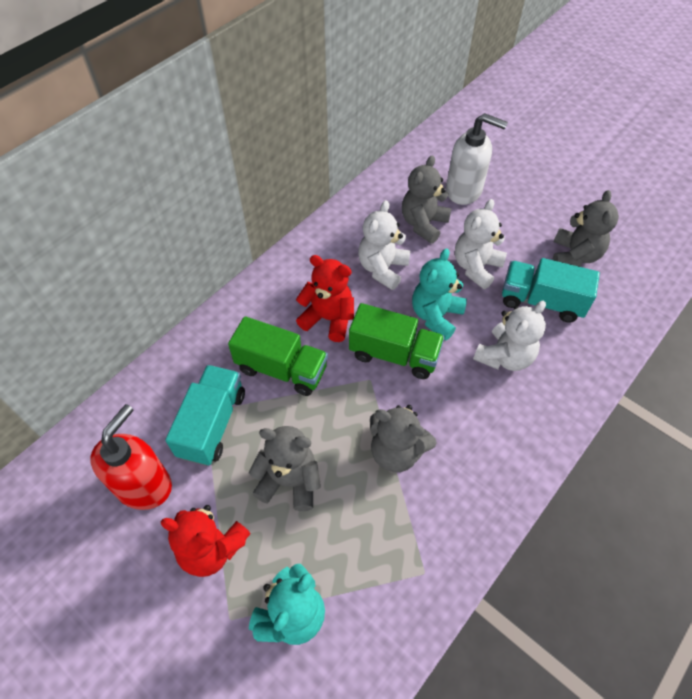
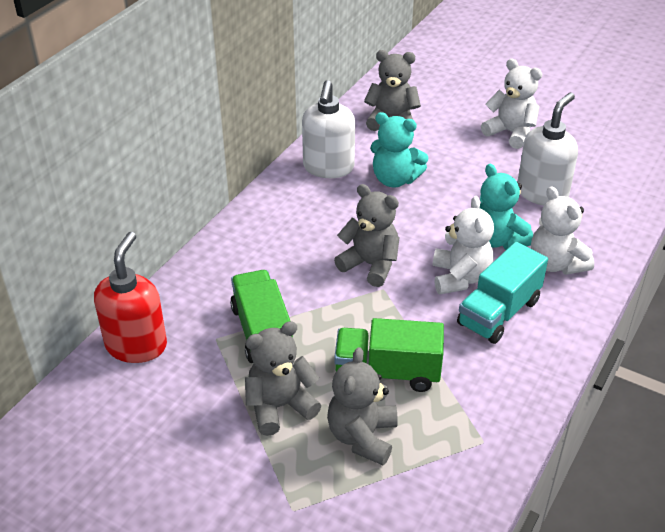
red teddy bear: 2 -> 0
turquoise truck: 2 -> 1
white soap dispenser: 1 -> 2

